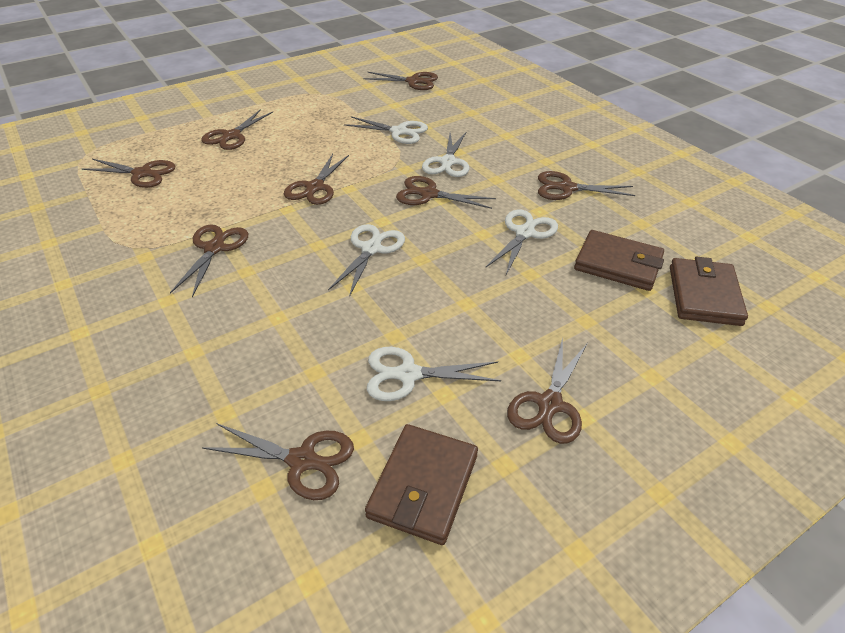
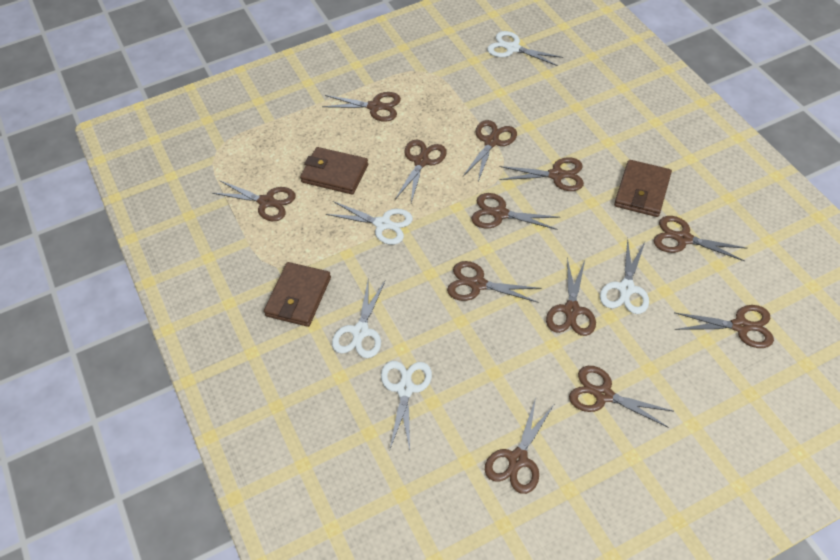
brown scissors: 9 -> 12

